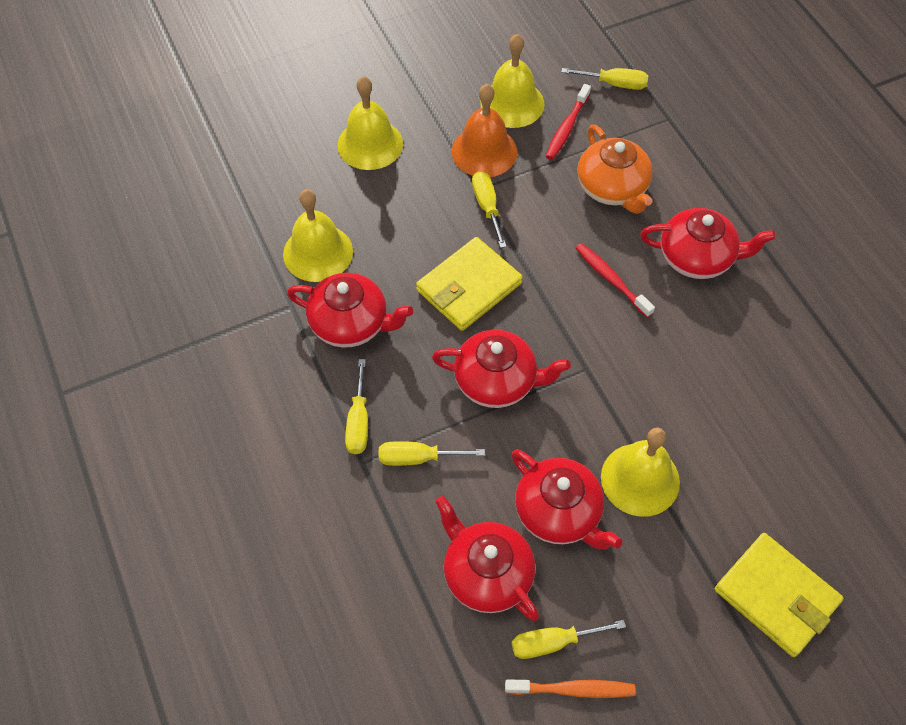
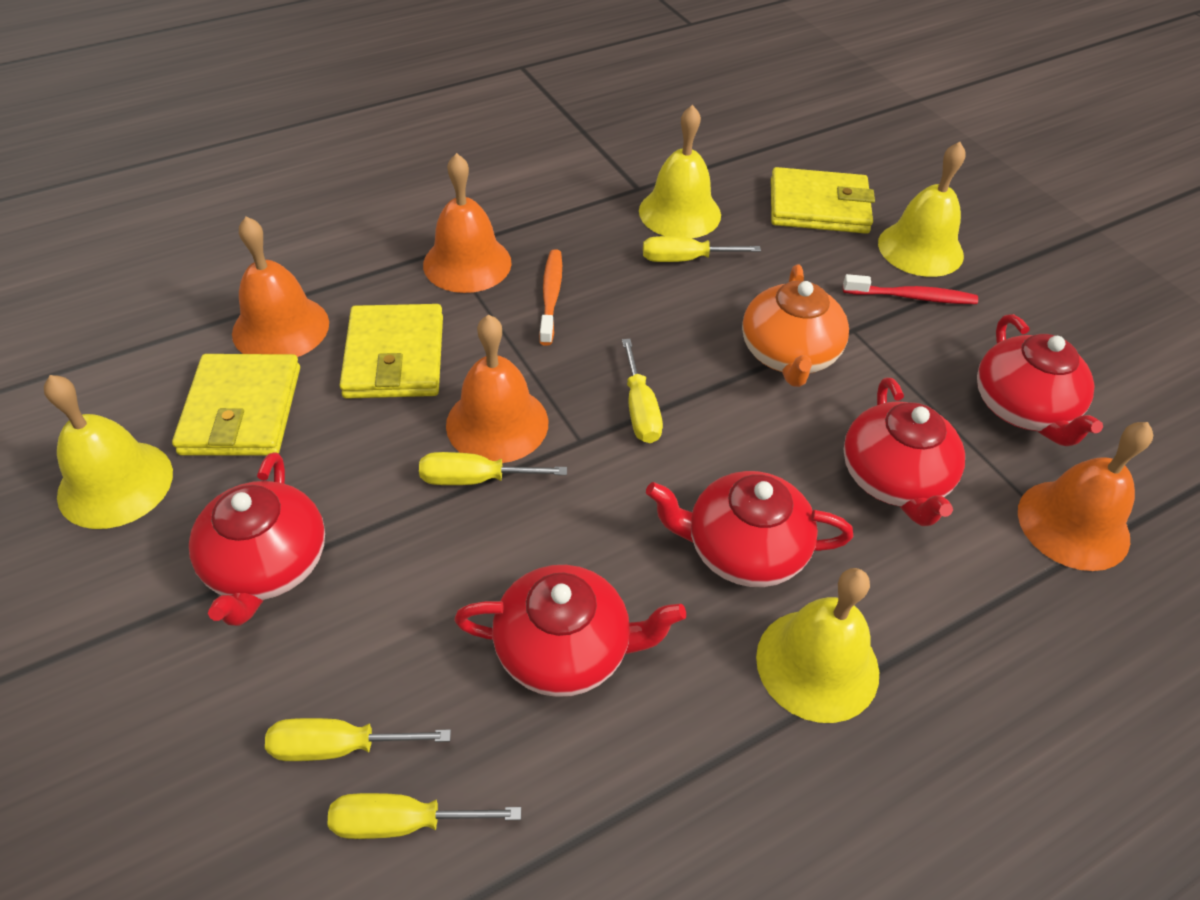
orange bell: 1 -> 4
red toothbrush: 2 -> 1
yellow wallet: 2 -> 3

